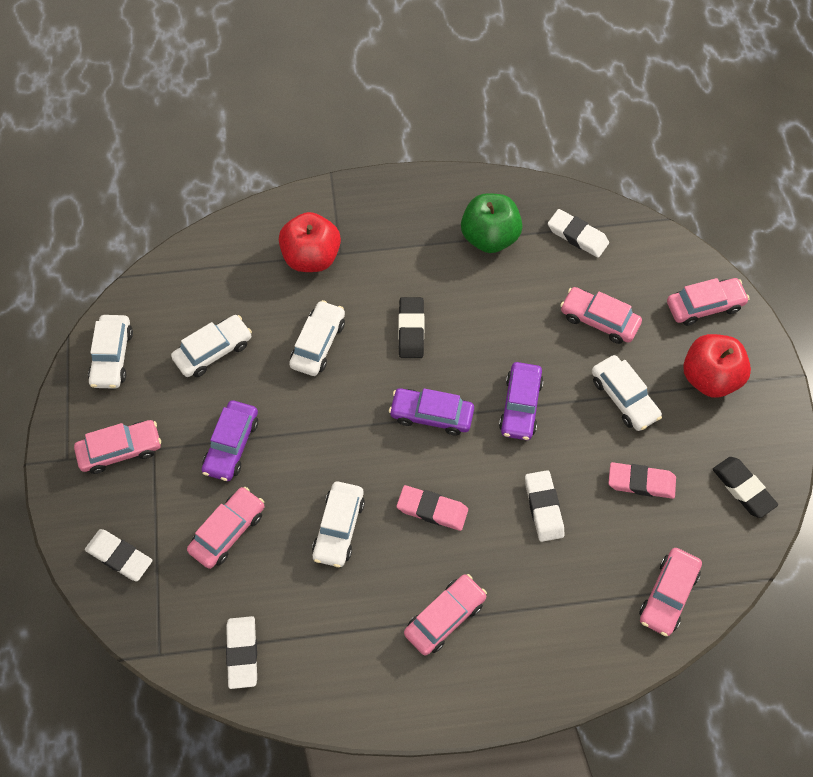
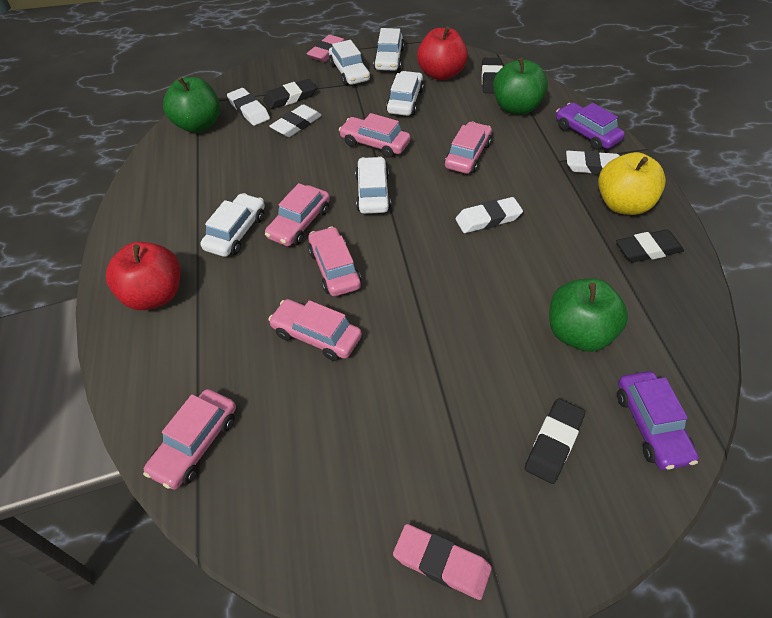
black eraser: 2 -> 4
green apple: 1 -> 3
purple car: 3 -> 2
yellow apple: 0 -> 1

